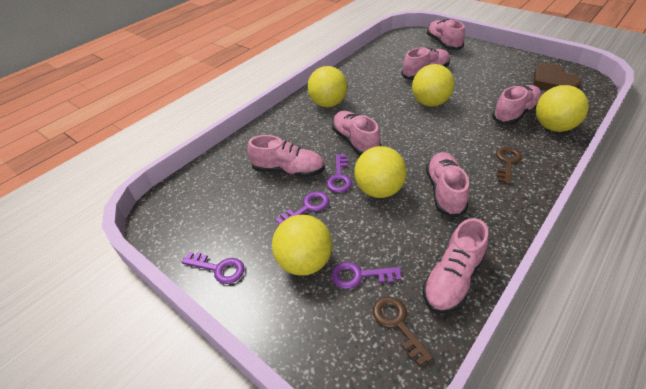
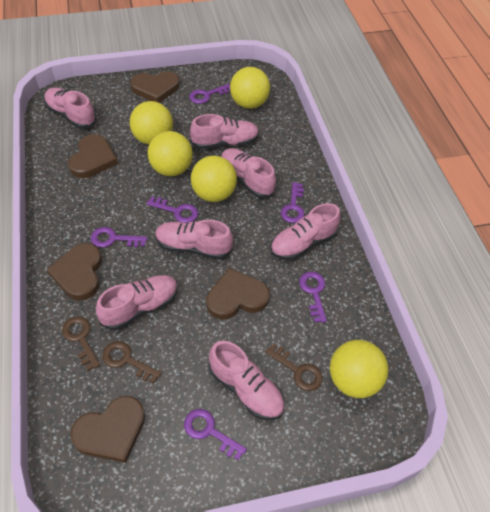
brown heart: 1 -> 5
brown key: 2 -> 3
purple key: 4 -> 6

